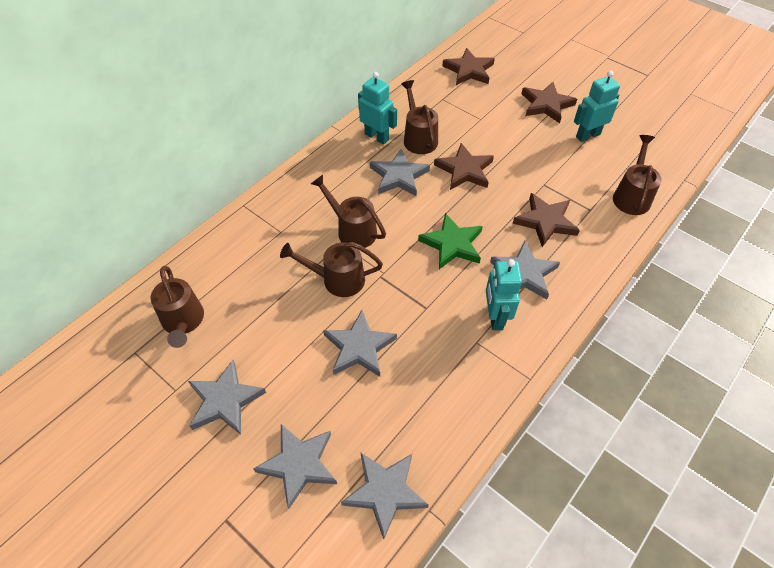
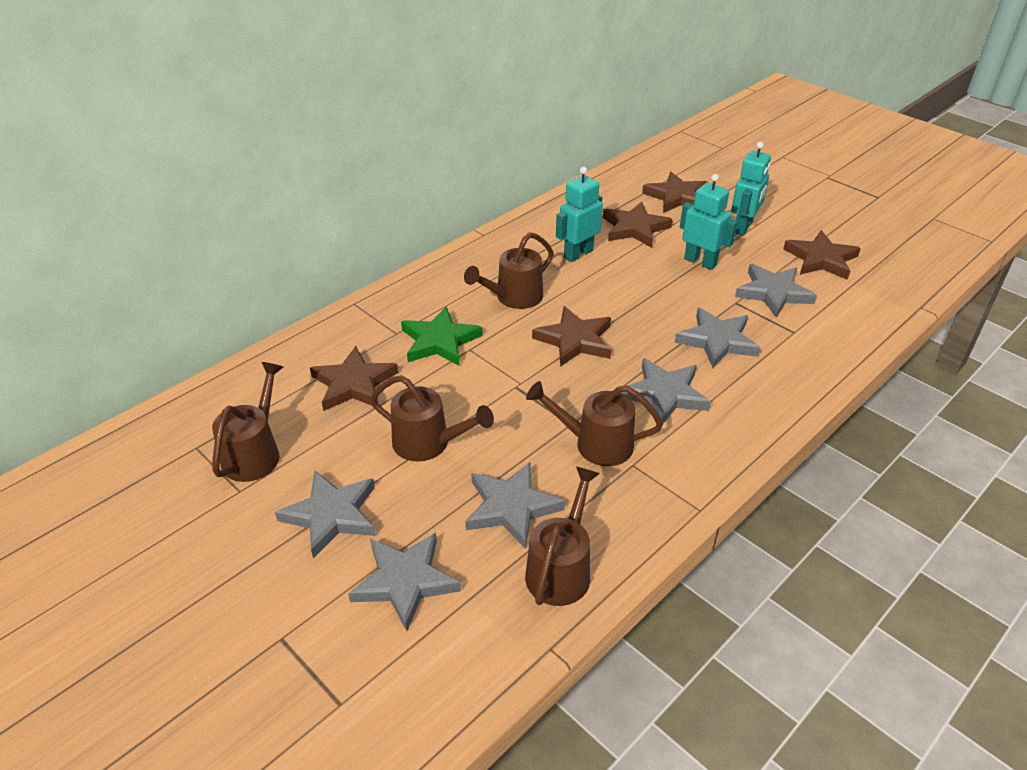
brown star: 4 -> 5

